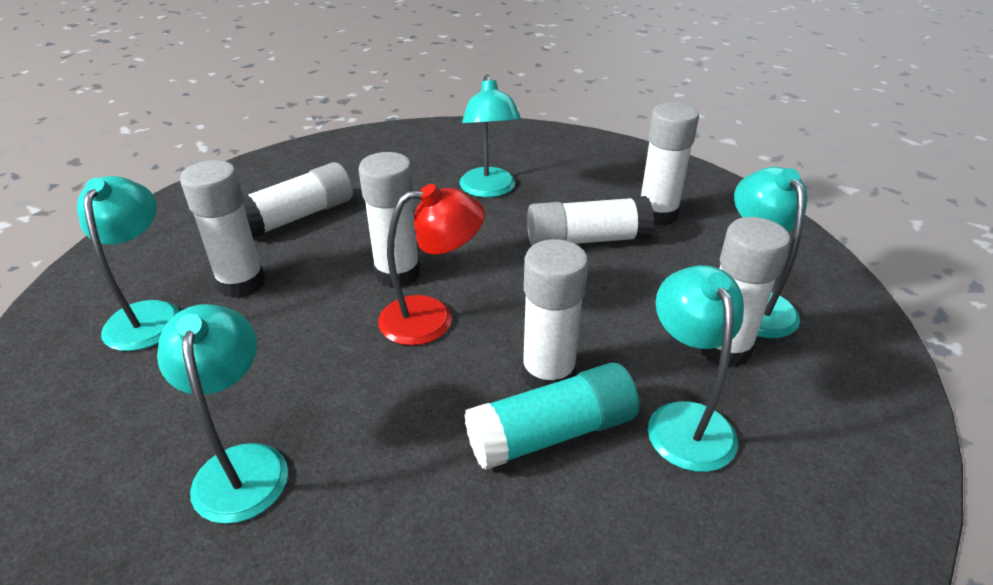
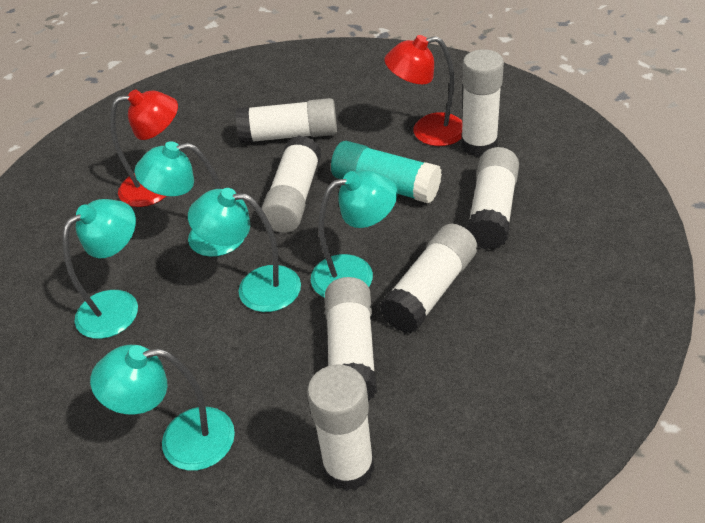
red lamp: 1 -> 2

